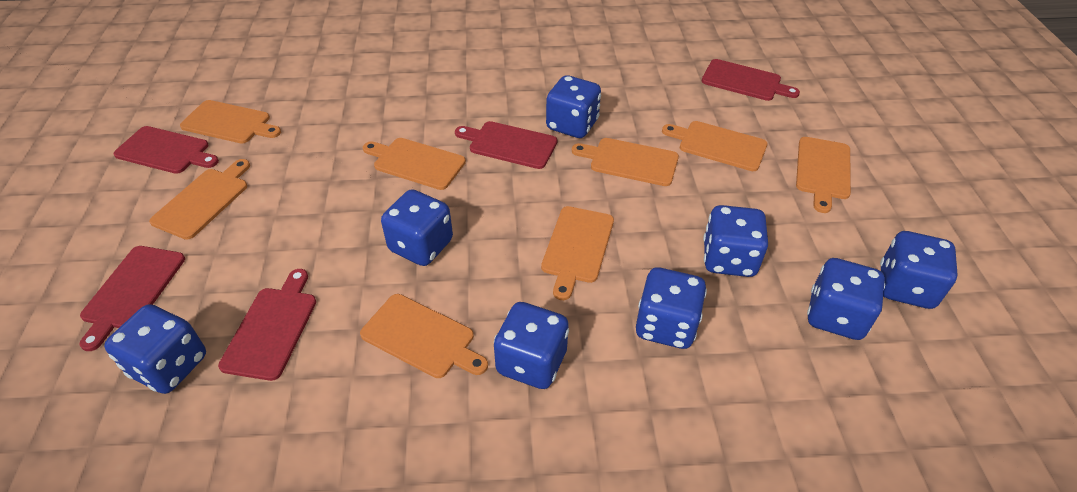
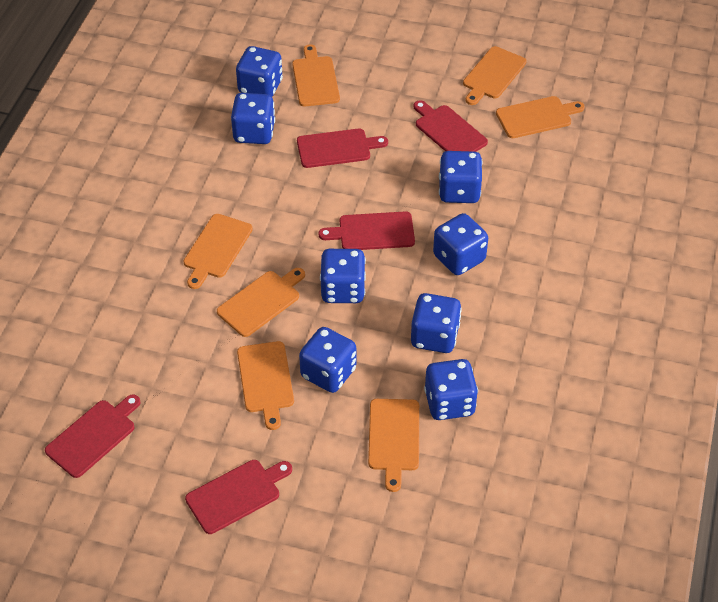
orange cutting board: 8 -> 7

